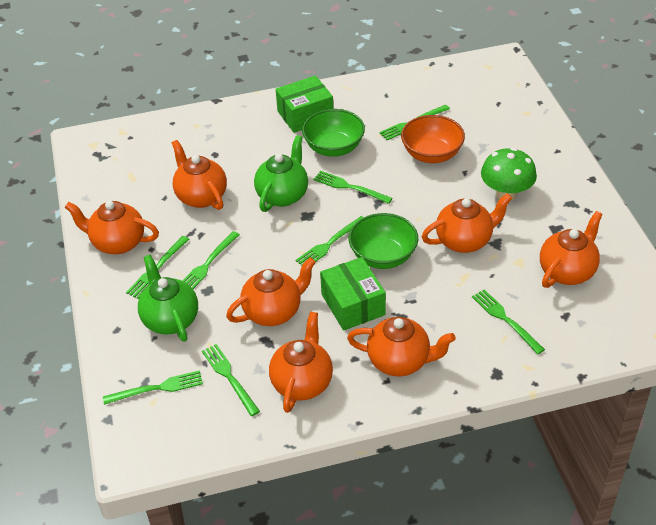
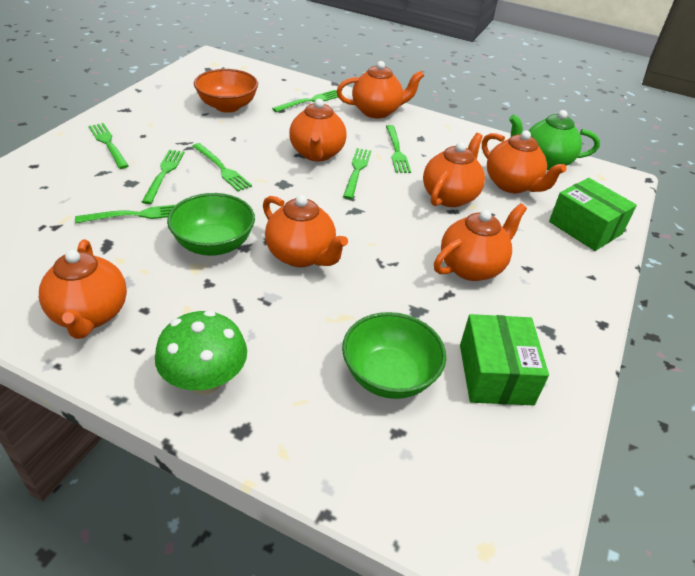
green fork: 8 -> 7
green teapot: 2 -> 1

